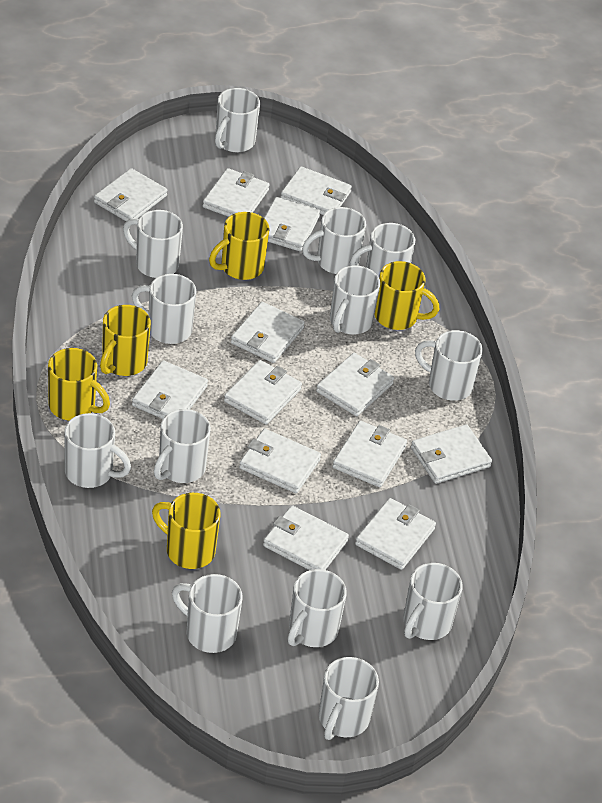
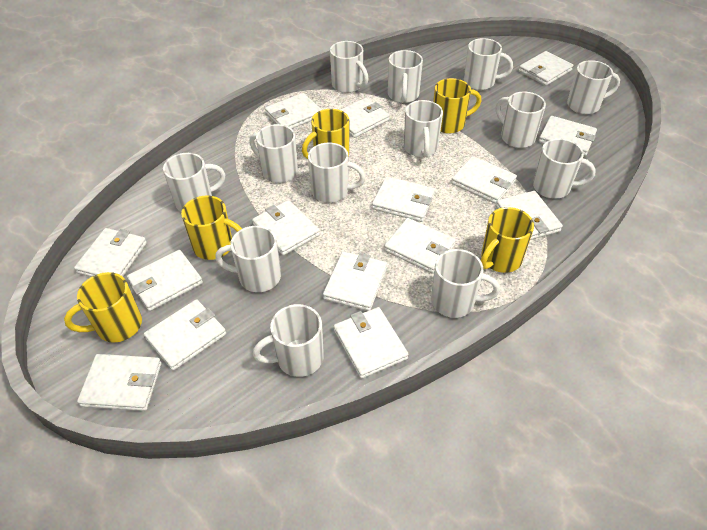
white wallet: 13 -> 15

